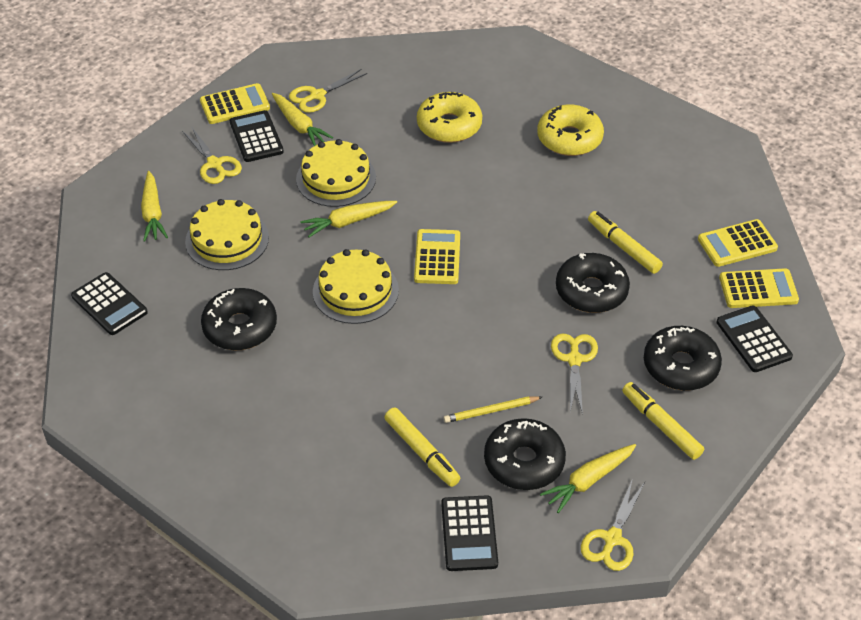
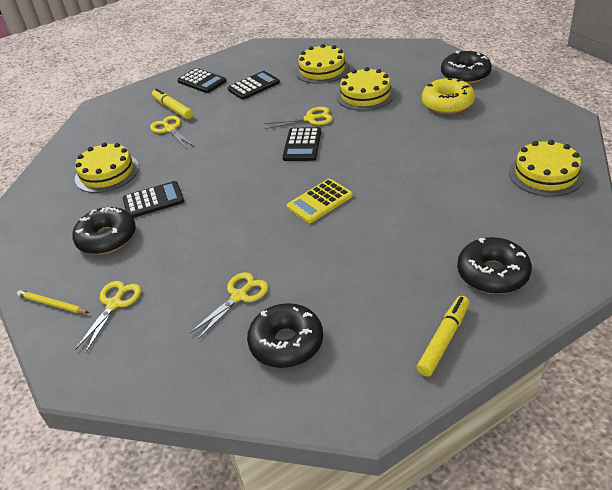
yellow cake: 3 -> 4
yellow calculator: 4 -> 1
yellow carrot: 4 -> 0
yellow donut: 2 -> 1
yellow marker: 3 -> 2

